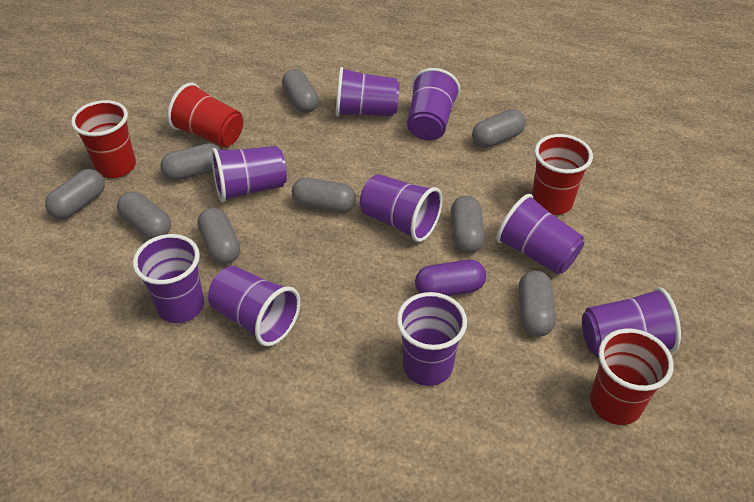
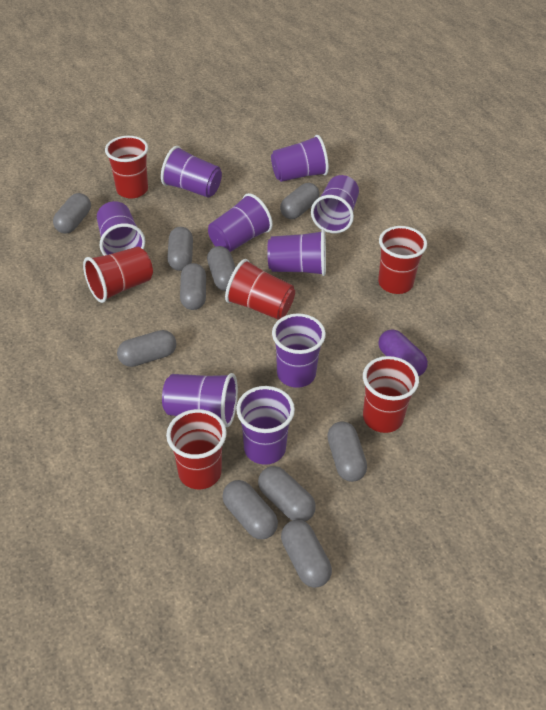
grey capsule: 9 -> 10
red cup: 4 -> 6

